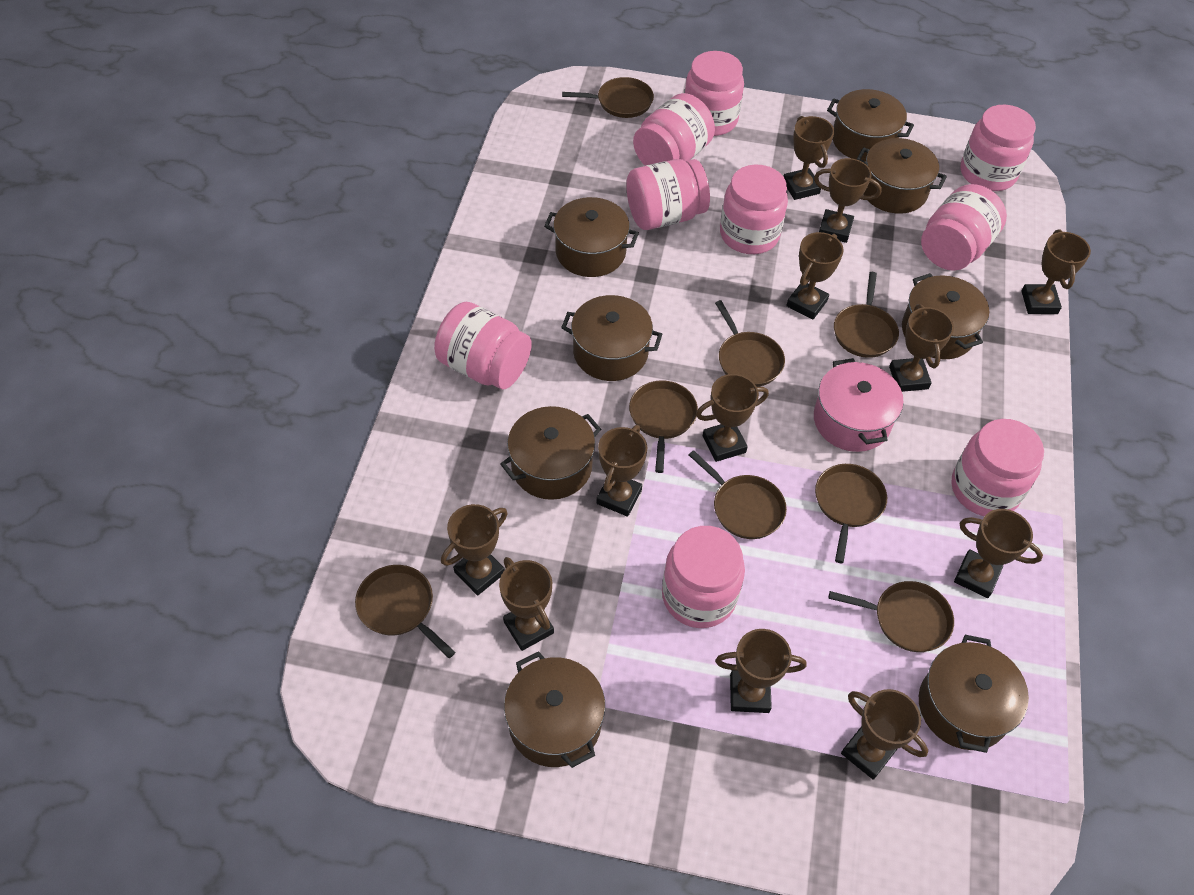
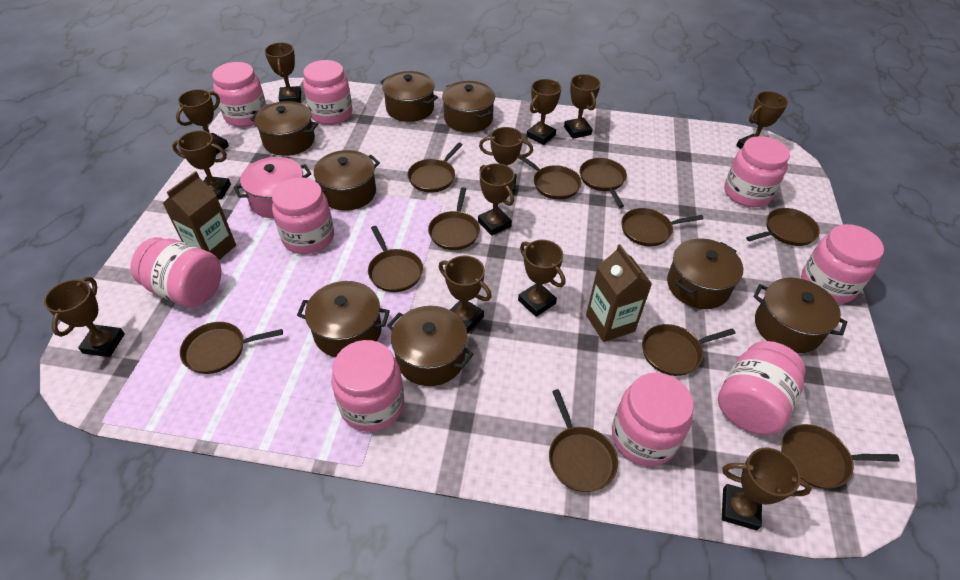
brown carton: 0 -> 2
brown pan: 8 -> 11

